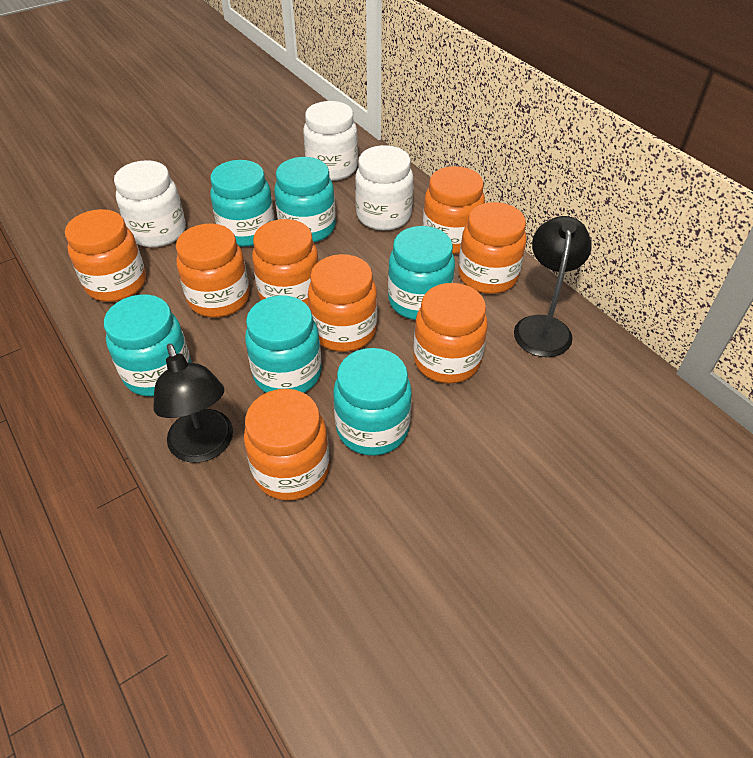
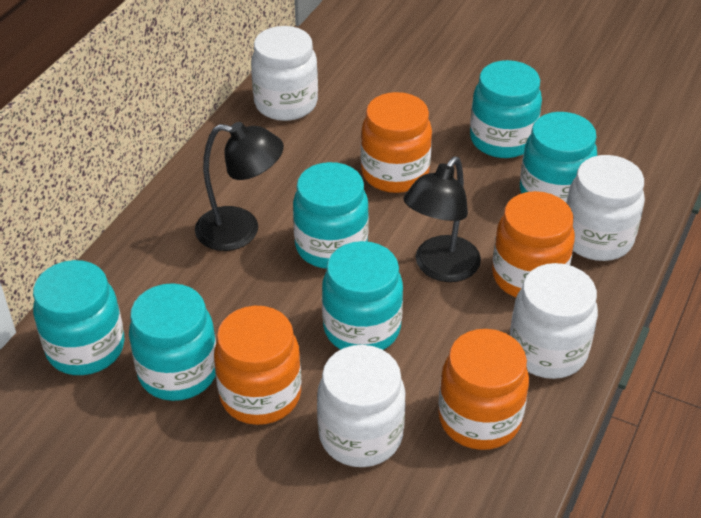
orange jar: 8 -> 4
white jar: 3 -> 4

